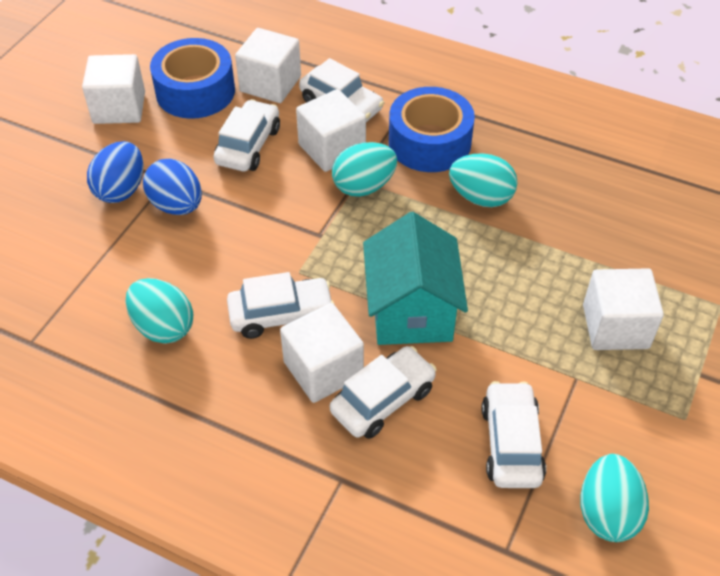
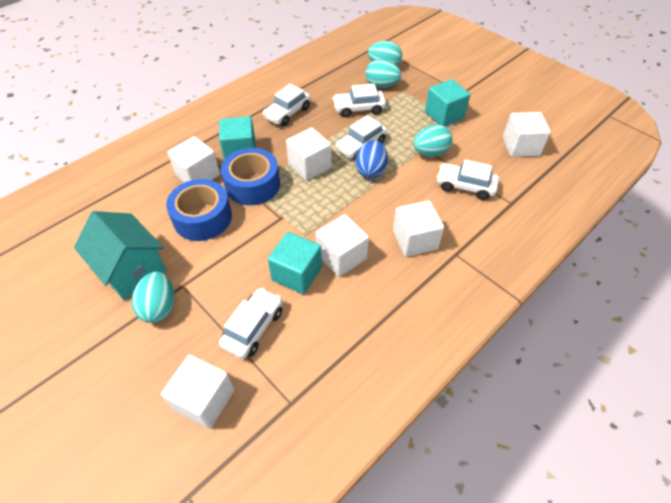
blue egg: 2 -> 1
turquoise cube: 0 -> 3
white cube: 5 -> 6

